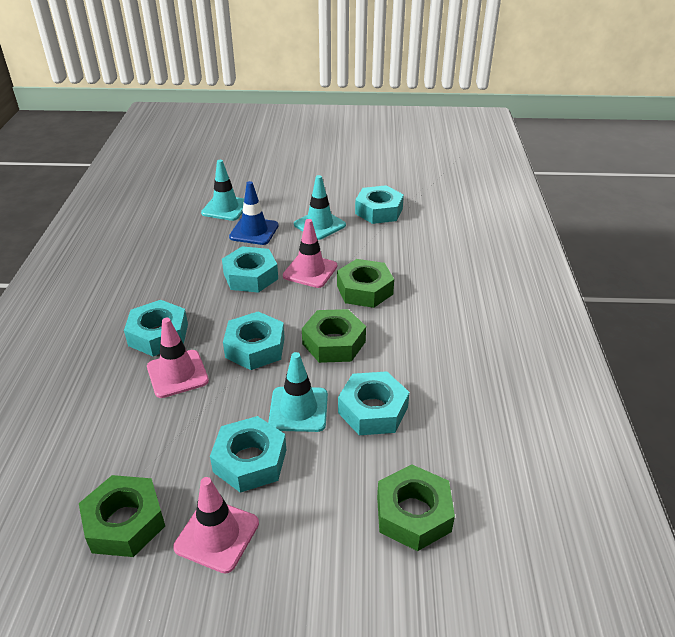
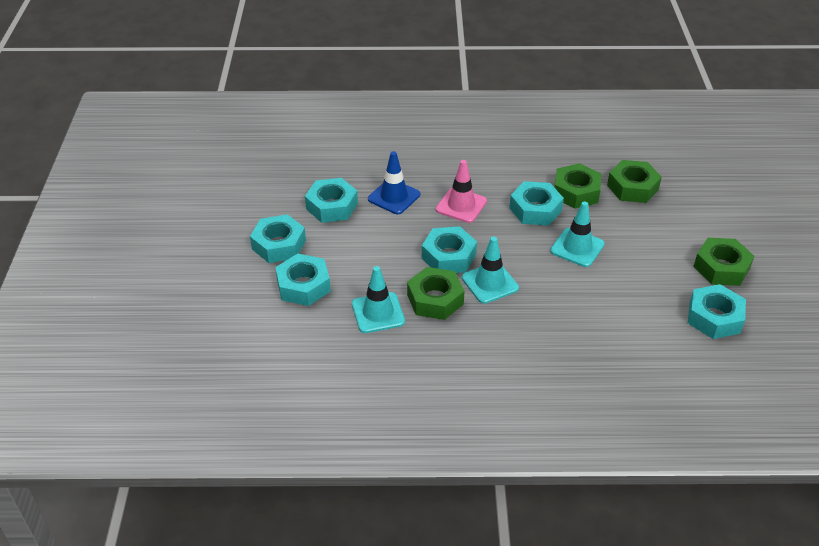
pink traffic cone: 3 -> 1

